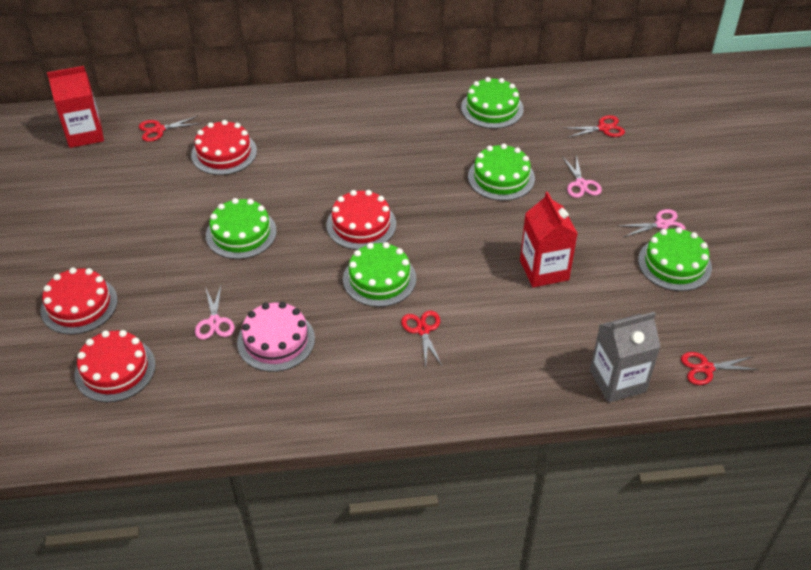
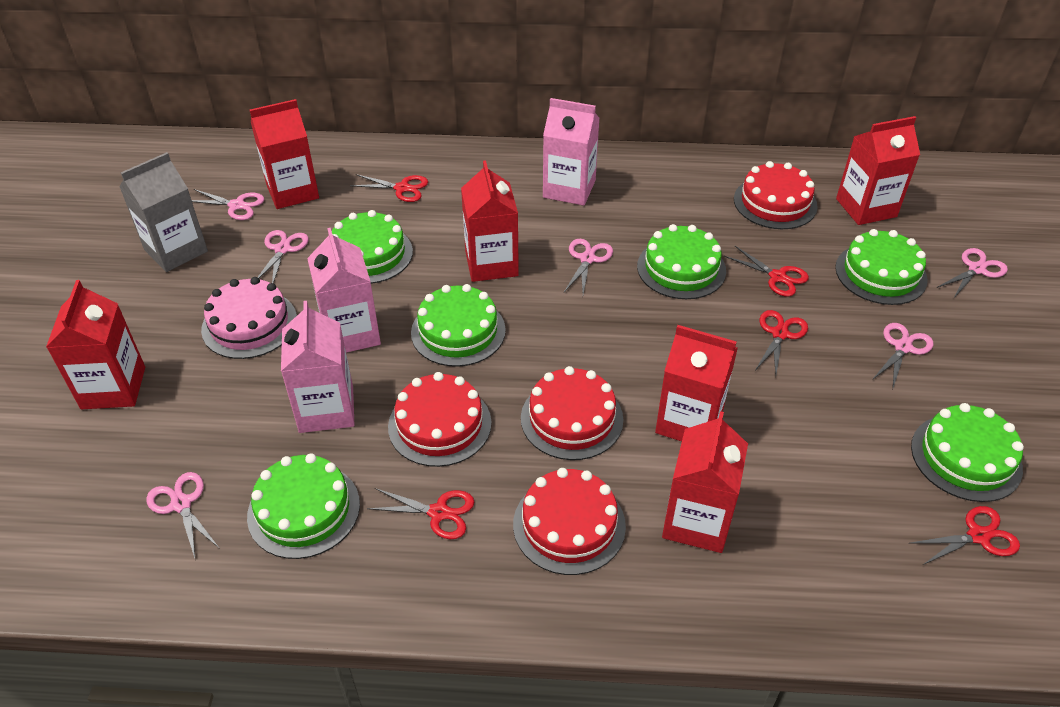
green cake: 5 -> 6
pink carton: 0 -> 3
pink scissors: 3 -> 6
red carton: 2 -> 6
red scissors: 4 -> 5

